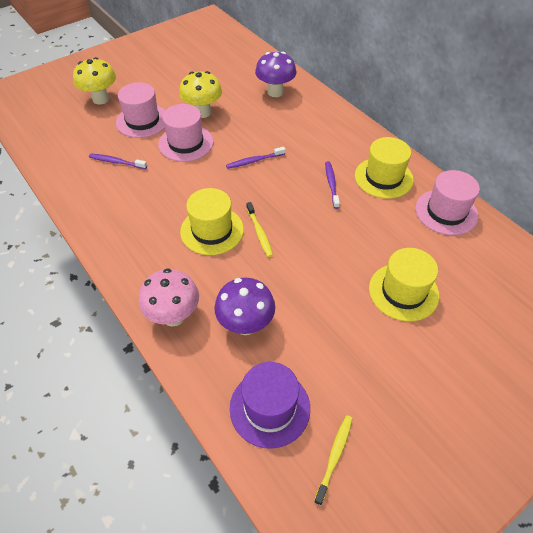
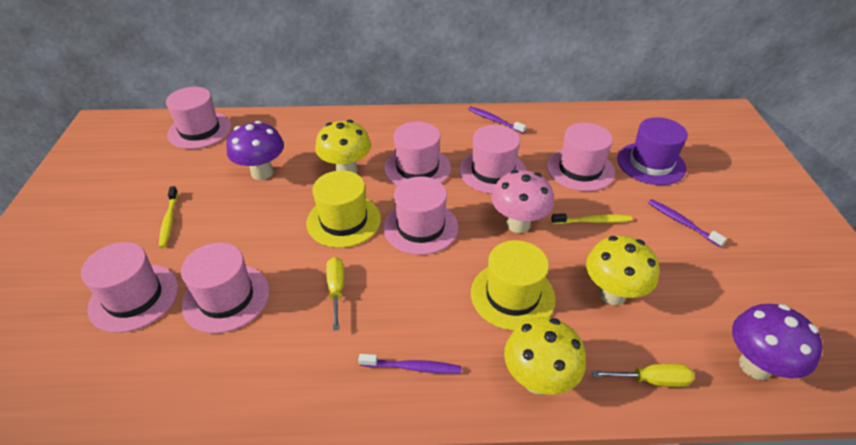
pink hat: 3 -> 7
yellow hat: 3 -> 2
yellow mushroom: 2 -> 3
yellow screwdriver: 0 -> 2

